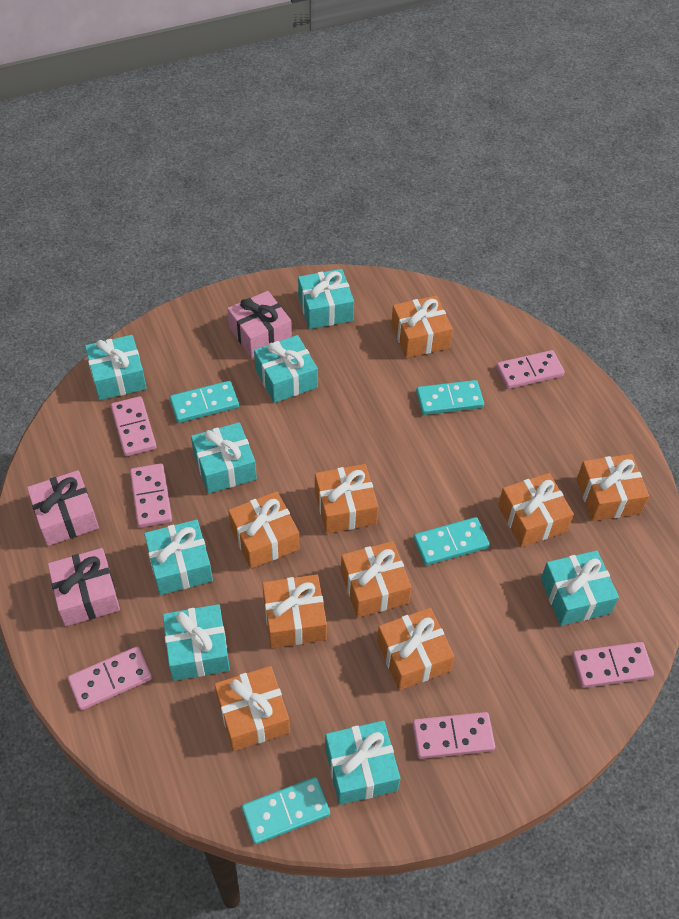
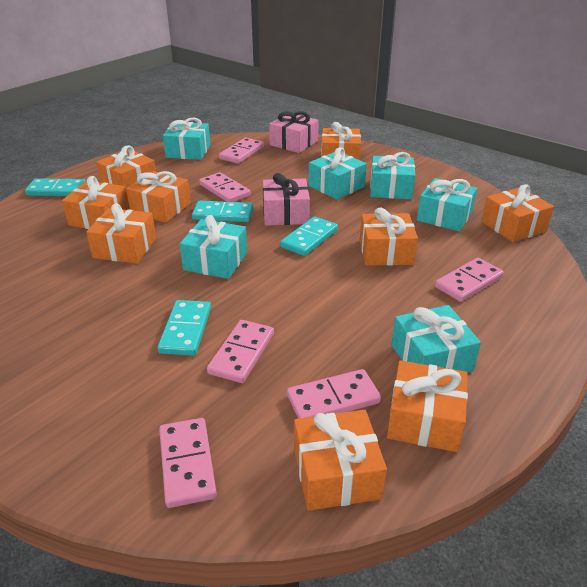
pink gift: 3 -> 2
turquoise gift: 8 -> 6

